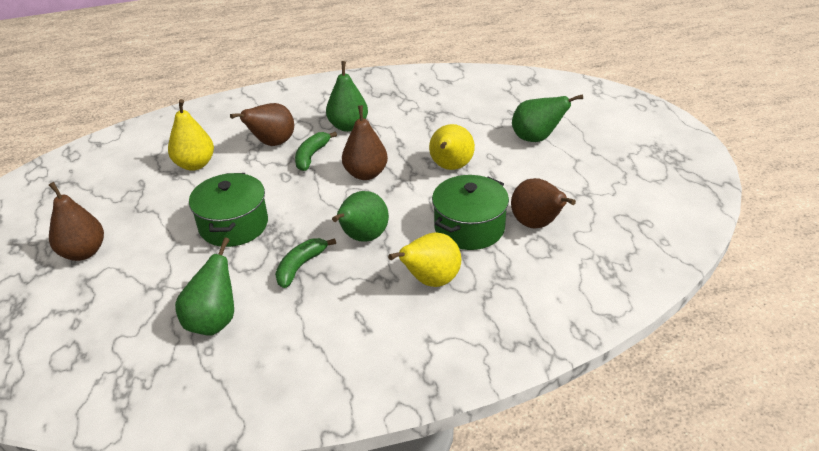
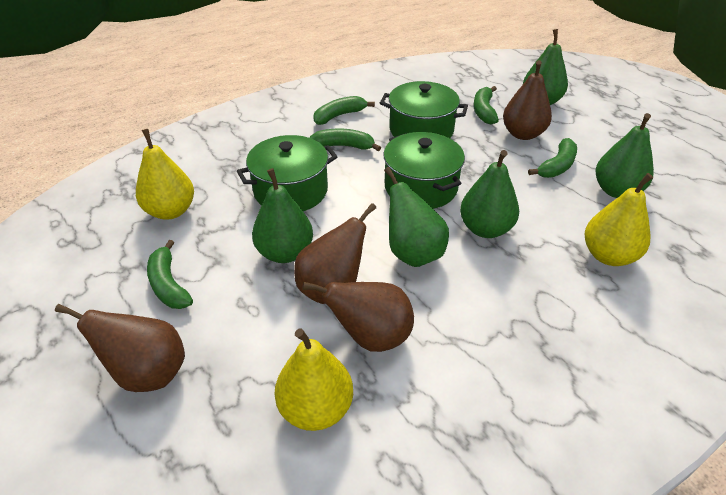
green banana: 2 -> 5
green pear: 4 -> 5
green pot: 2 -> 3

